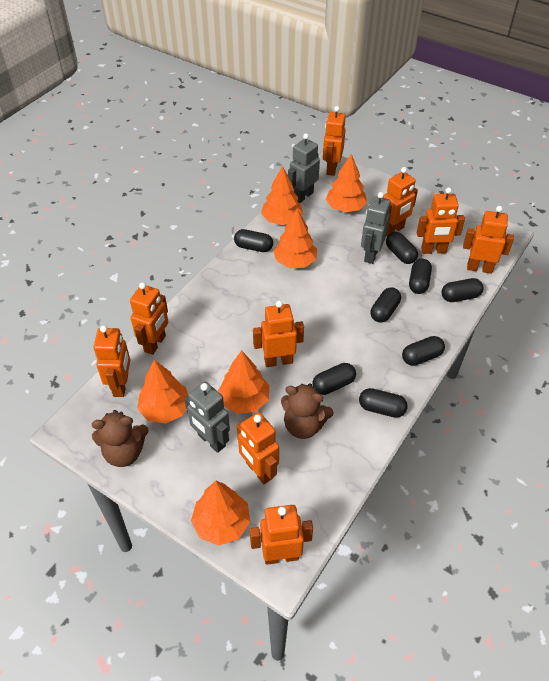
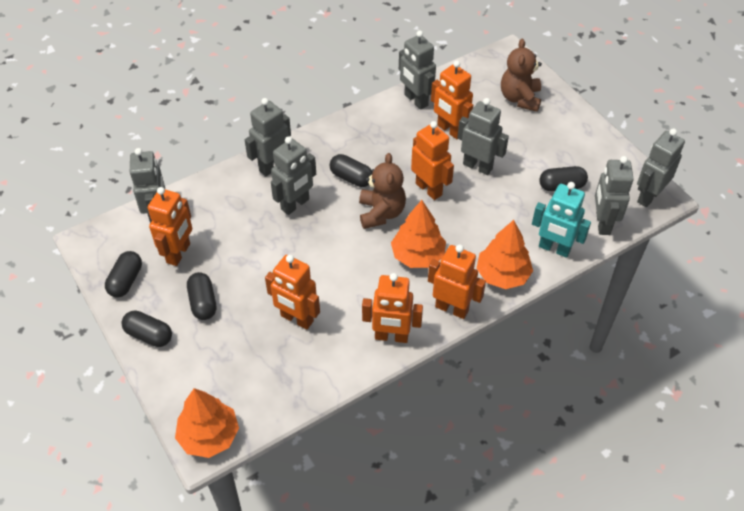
black capsule: 8 -> 5
grey robot: 3 -> 7
orange robot: 9 -> 6
orange tree: 6 -> 3
turquoise robot: 0 -> 1

